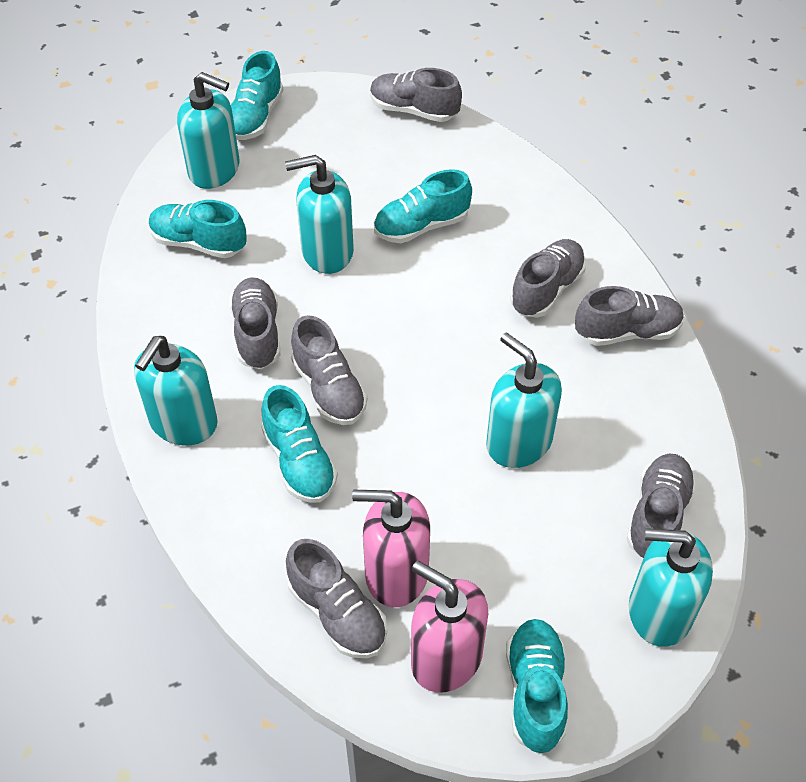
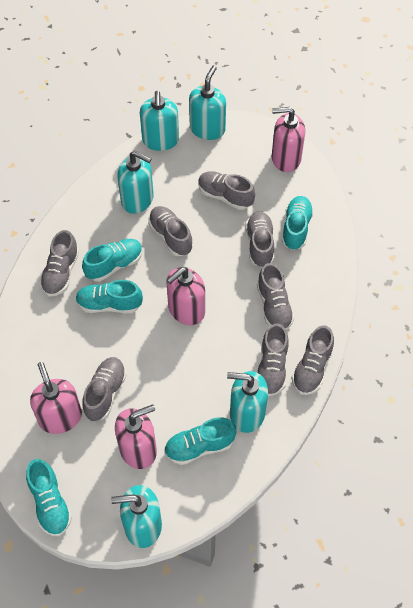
grey shoe: 7 -> 8
pink soap dispenser: 2 -> 4

